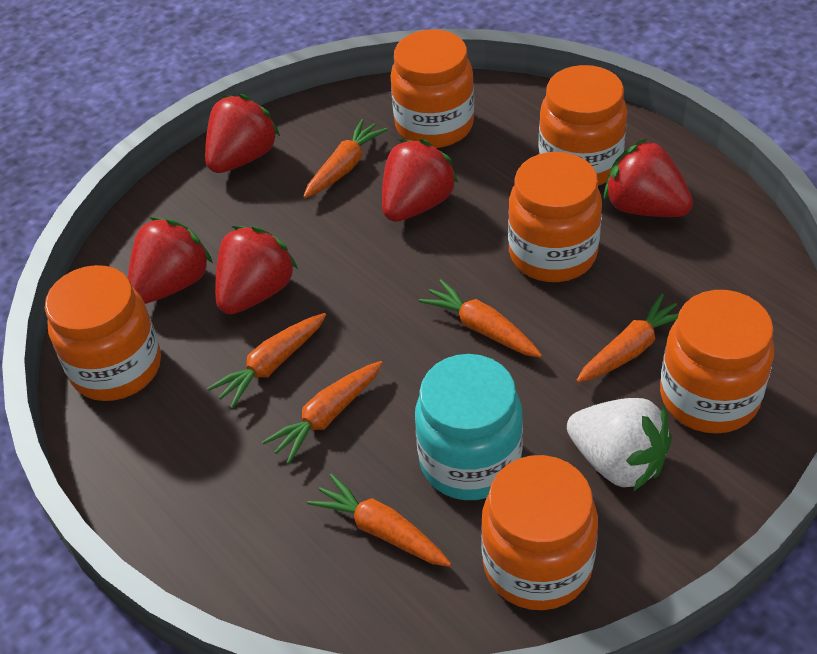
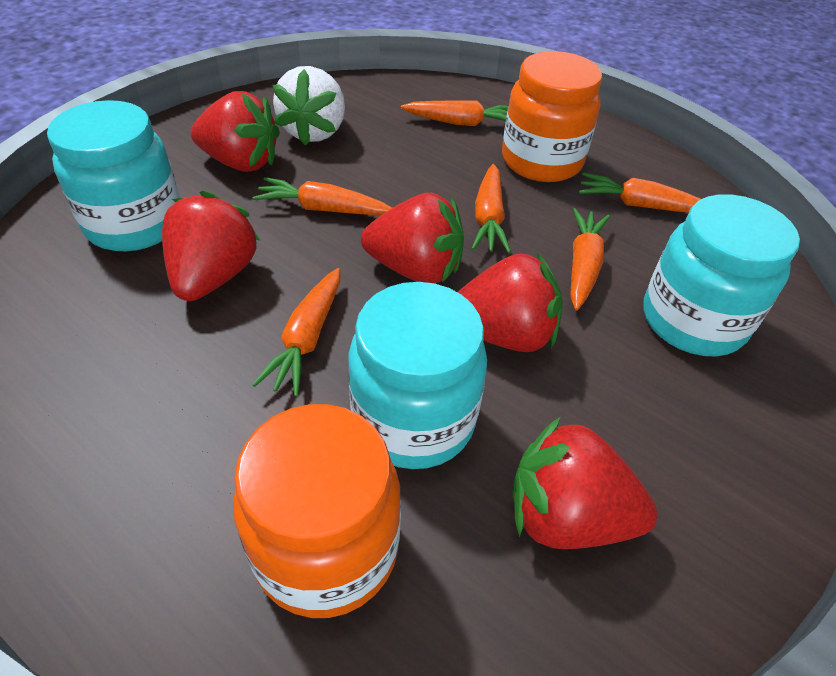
orange jar: 6 -> 2
turquoise jar: 1 -> 3

